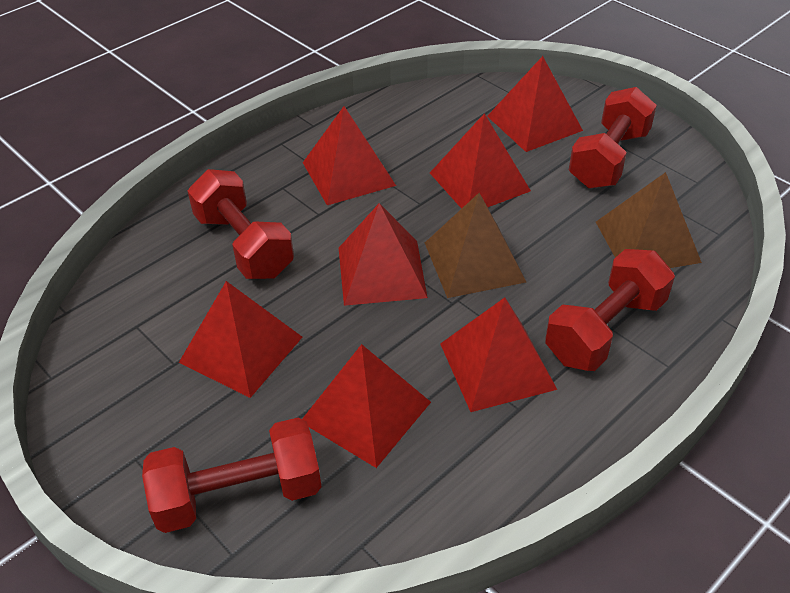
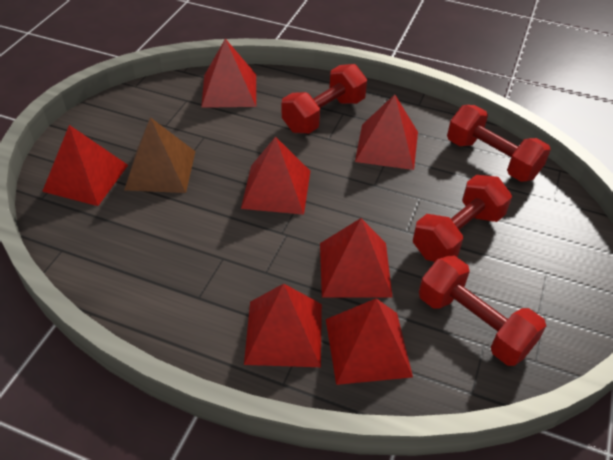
brown pyramid: 2 -> 1

